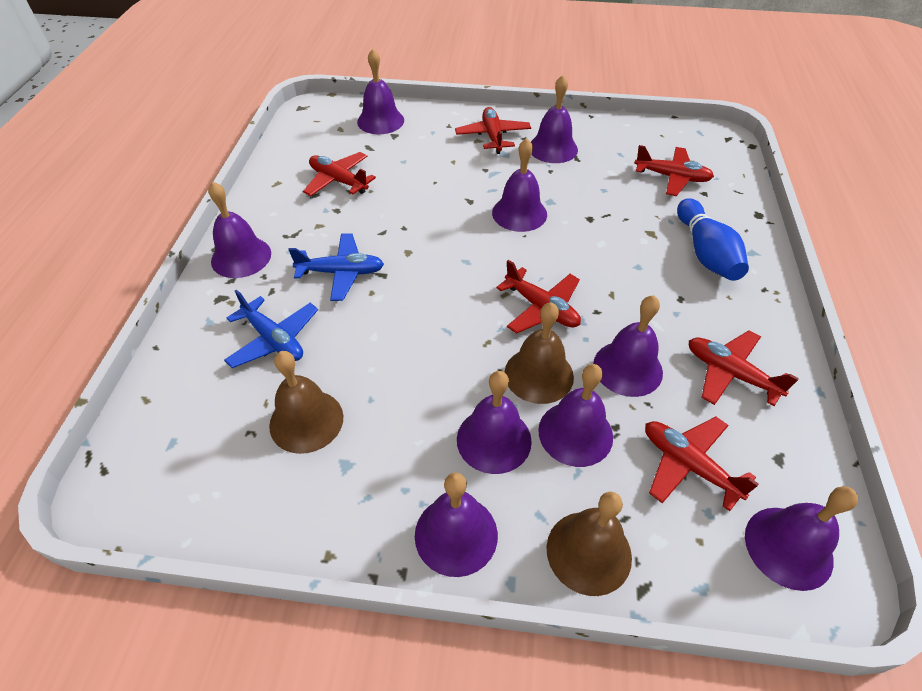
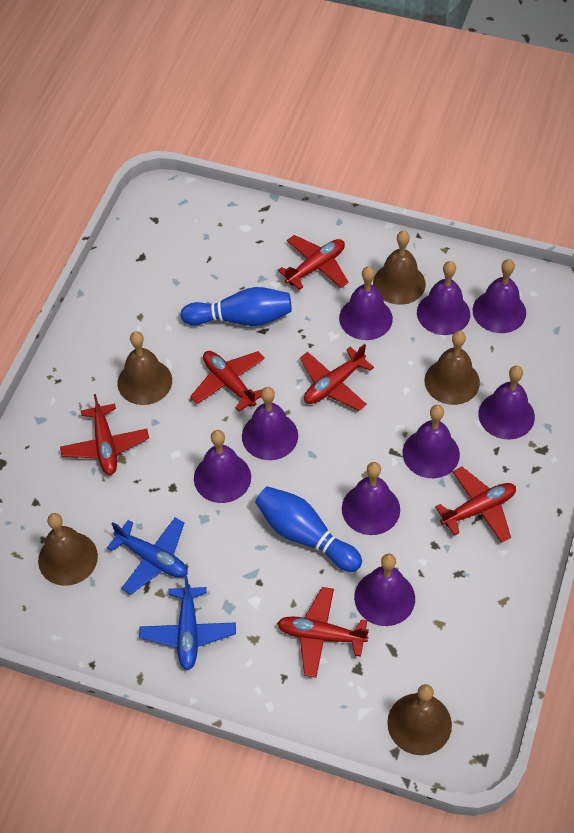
blue bowling pin: 1 -> 2
brown bell: 3 -> 5

